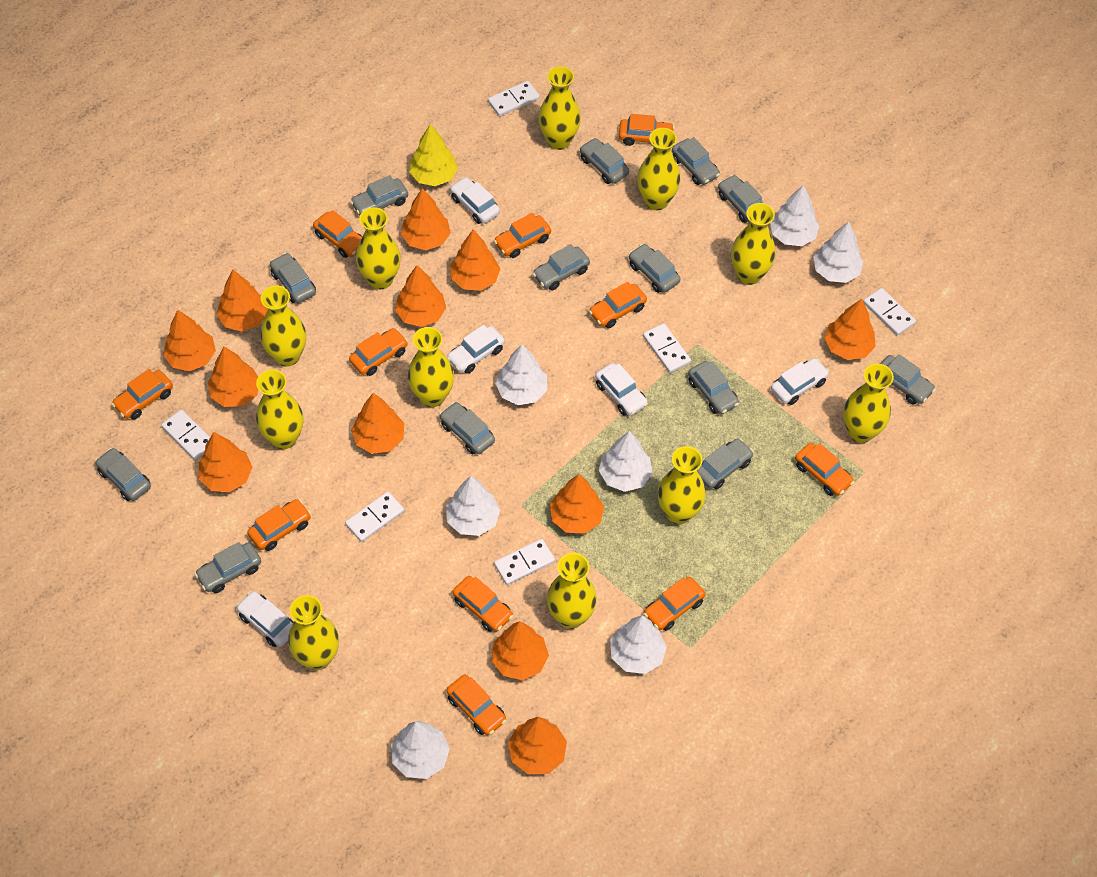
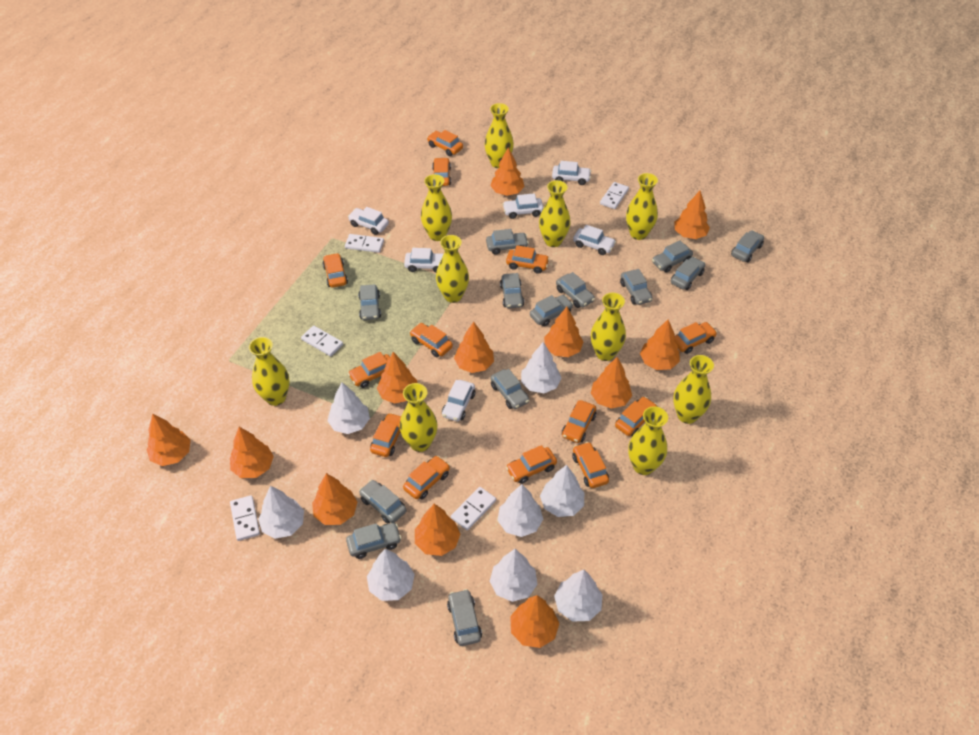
orange car: 11 -> 13
white car: 5 -> 6
white domino: 6 -> 5
white tree: 7 -> 8
yellow tree: 1 -> 0
yellow vase: 11 -> 10

